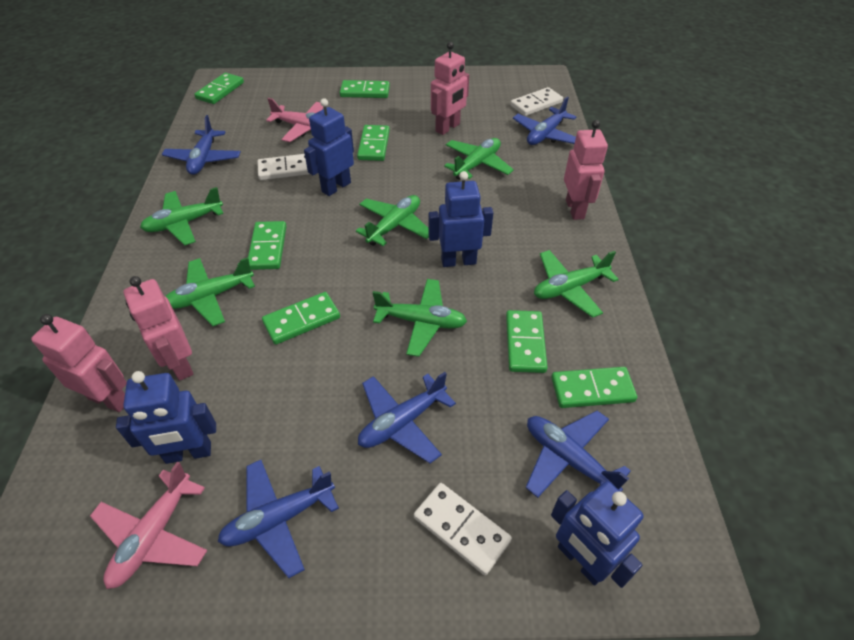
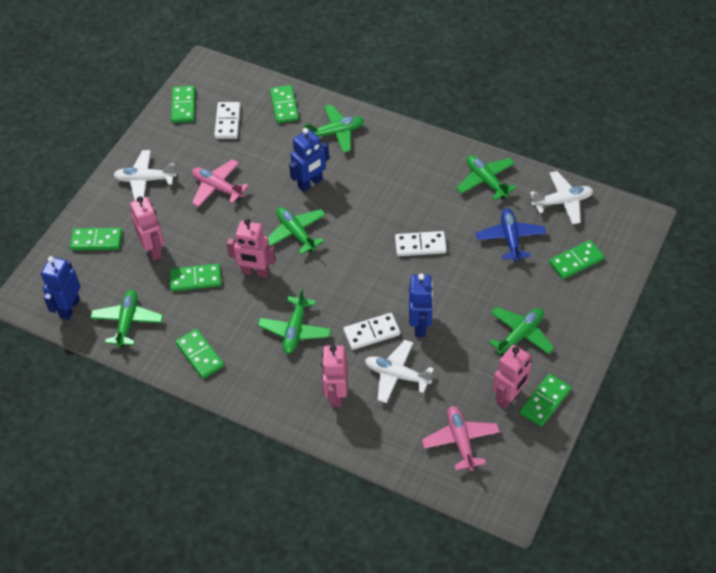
blue plane: 5 -> 1
blue robot: 4 -> 3
white plane: 0 -> 3

